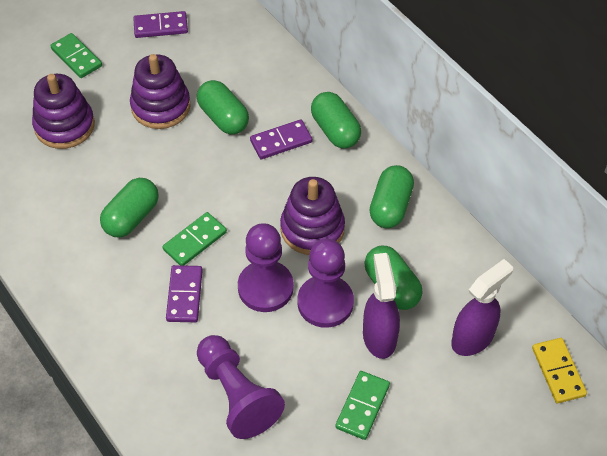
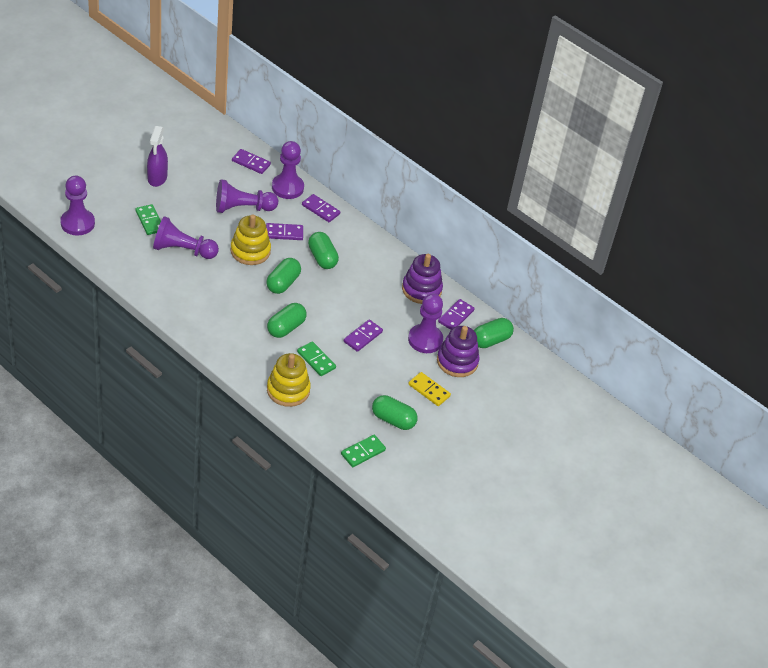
purple domino: 3 -> 5
purple pawn: 3 -> 5
purple spray bottle: 2 -> 1
purple stacking toy: 3 -> 2
yellow stacking toy: 0 -> 2

